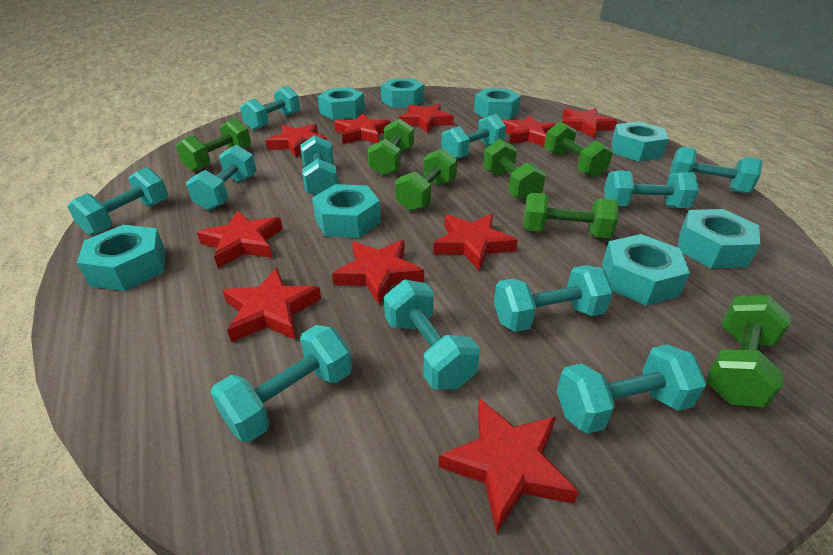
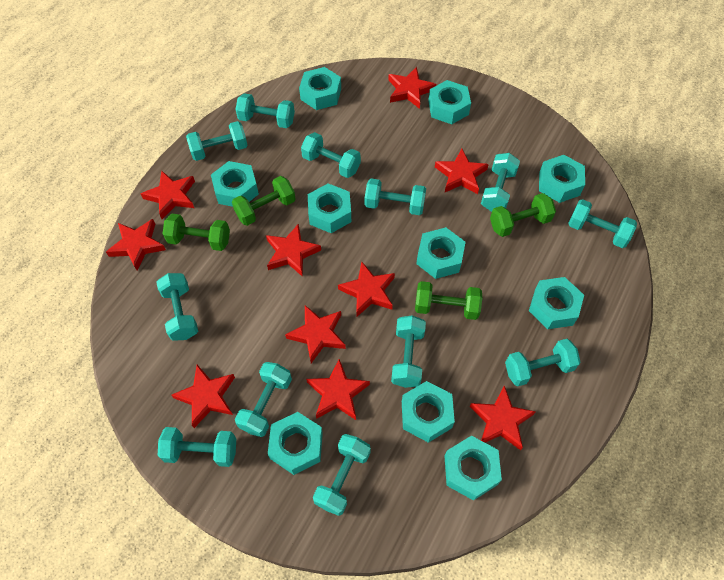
green dumbbell: 7 -> 4
turquoise dumbbell: 11 -> 12
turquoise nut: 8 -> 10

